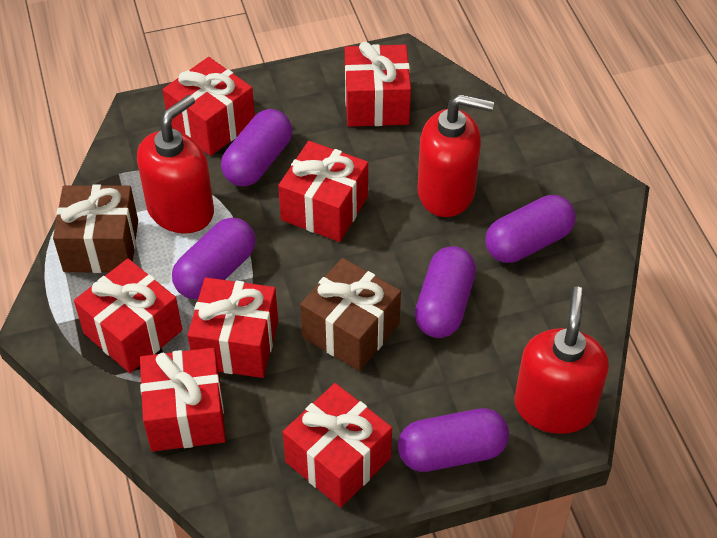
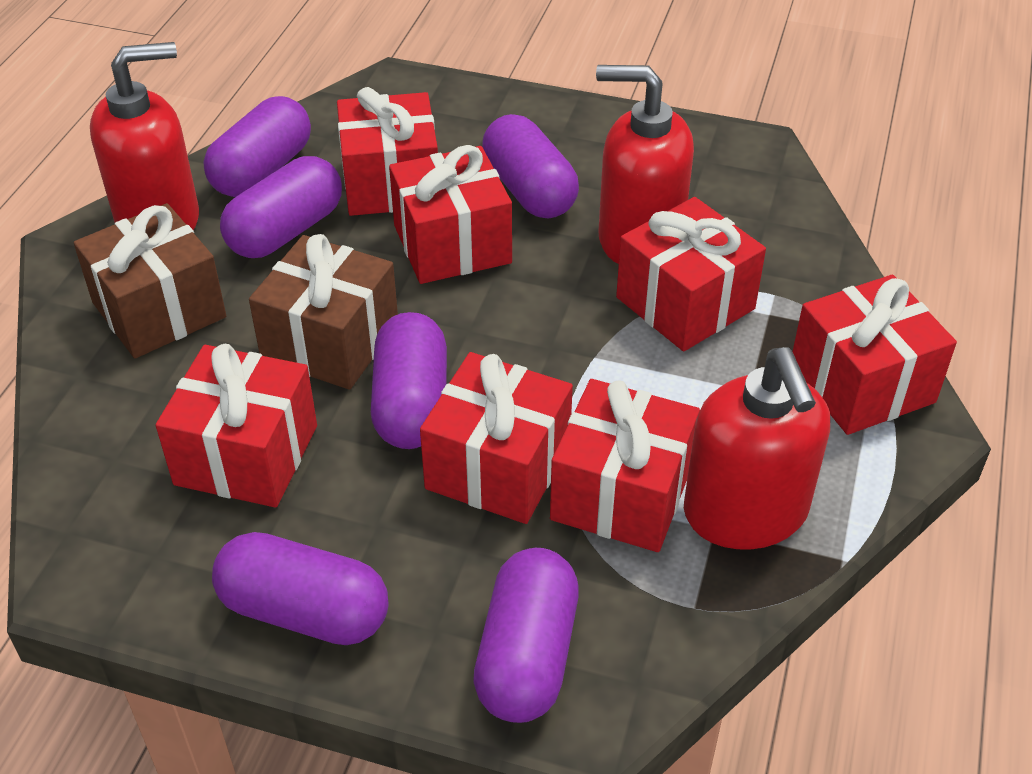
purple capsule: 5 -> 6

